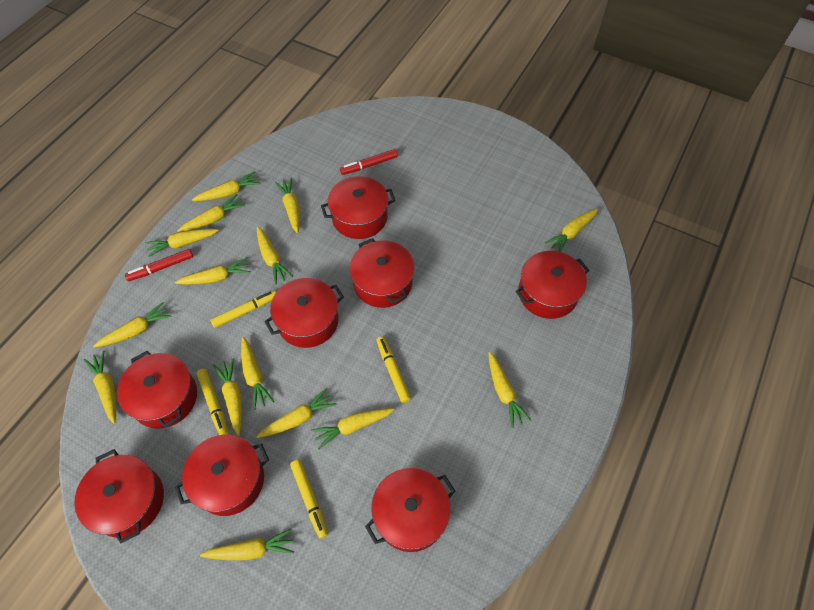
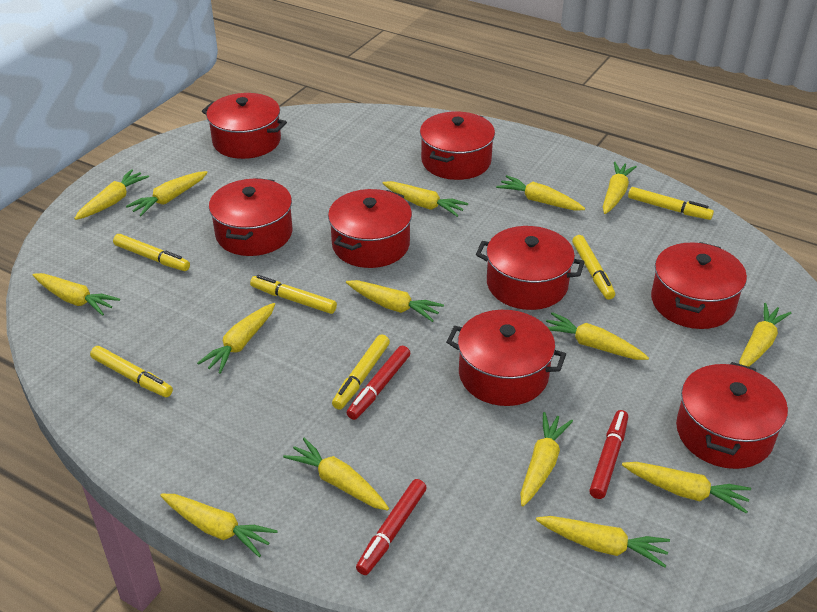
red marker: 2 -> 3
yellow marker: 4 -> 6

